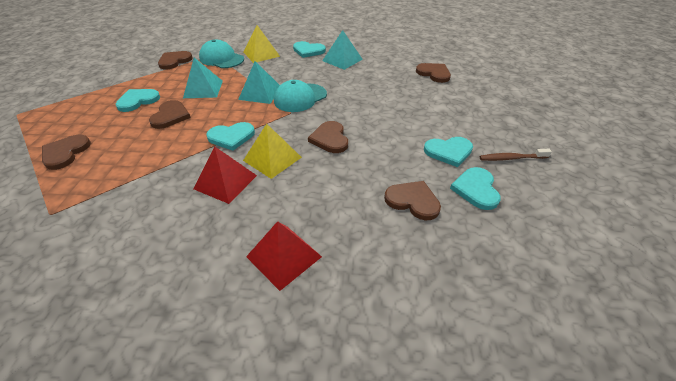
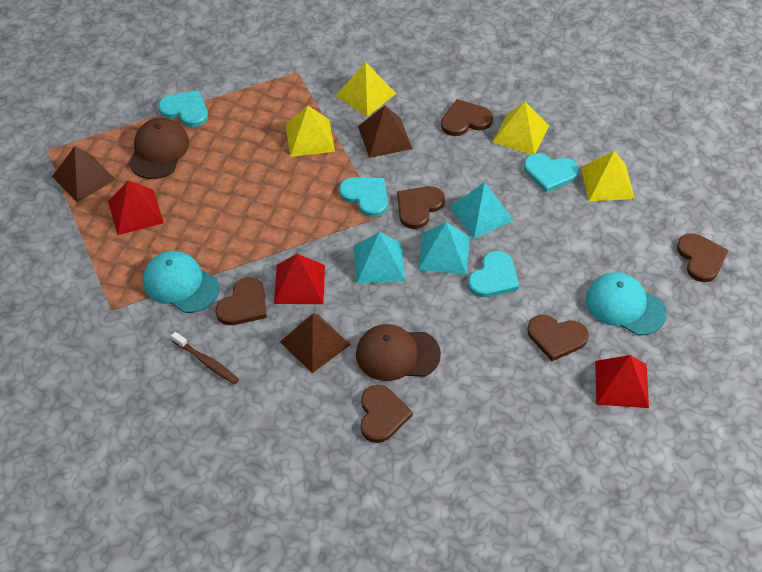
brown cap: 0 -> 2
brown pyramid: 0 -> 3
red pyramid: 2 -> 3
turquoise heart: 5 -> 4
yellow pyramid: 2 -> 4

